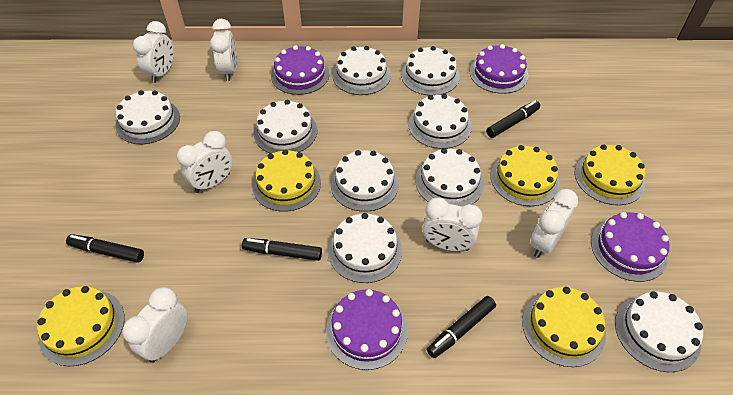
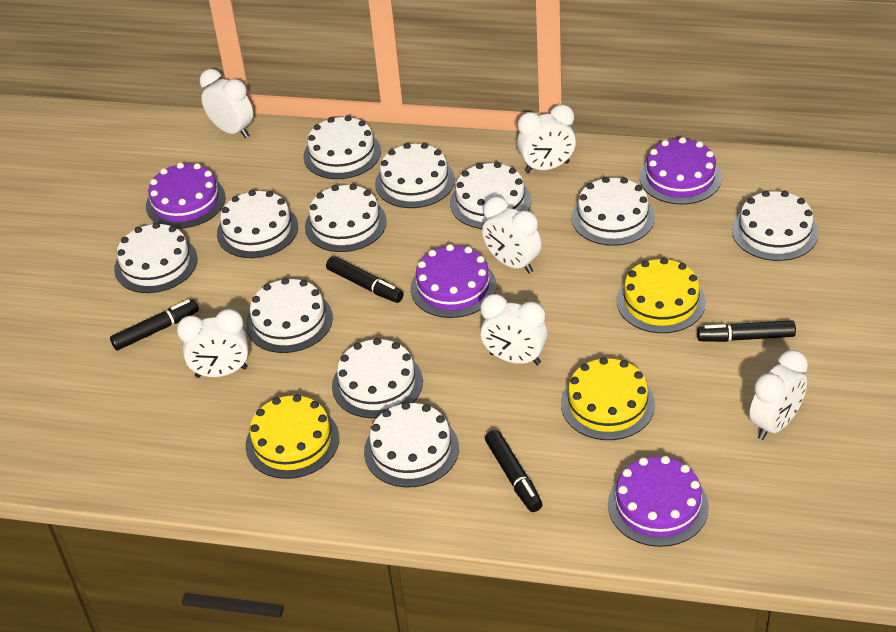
white cake: 9 -> 11
yellow cake: 5 -> 3

